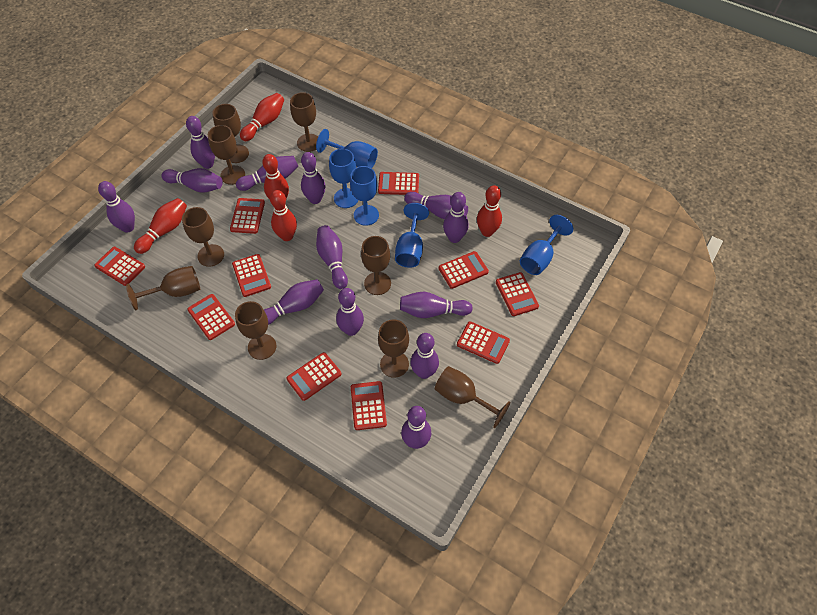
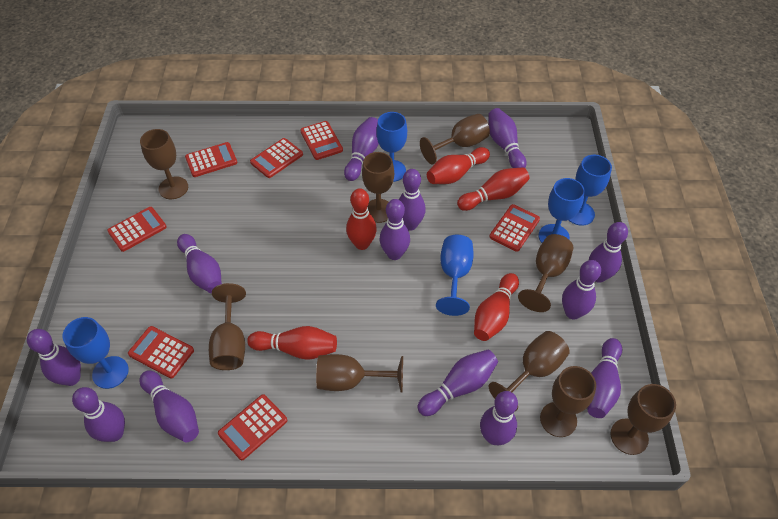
red calculator: 10 -> 7

